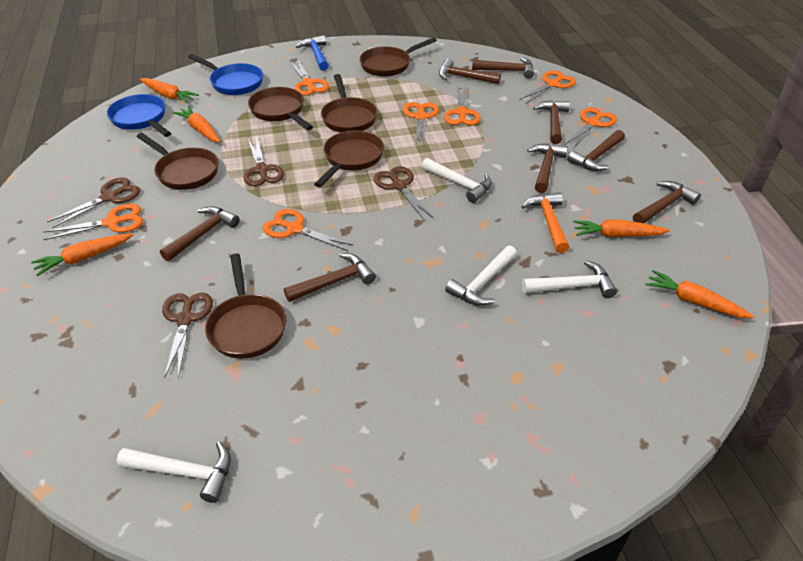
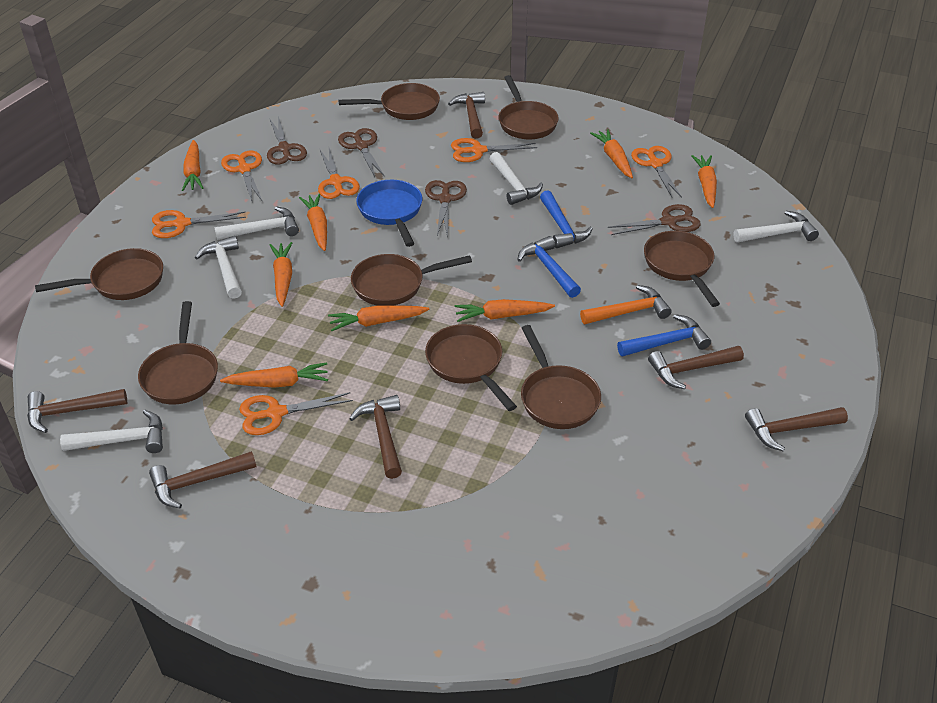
blue hammer: 1 -> 3
blue pan: 2 -> 1
brown hammer: 8 -> 6
brown pan: 6 -> 8
orange carrot: 5 -> 8
orange scissors: 7 -> 6
white hammer: 4 -> 5

